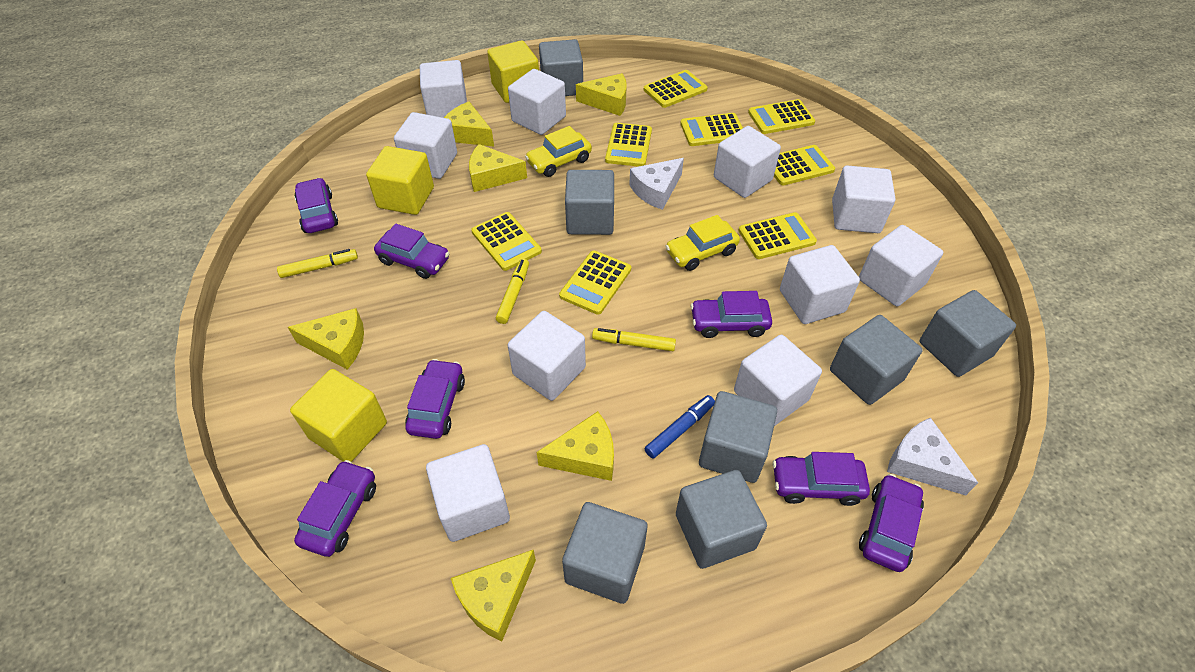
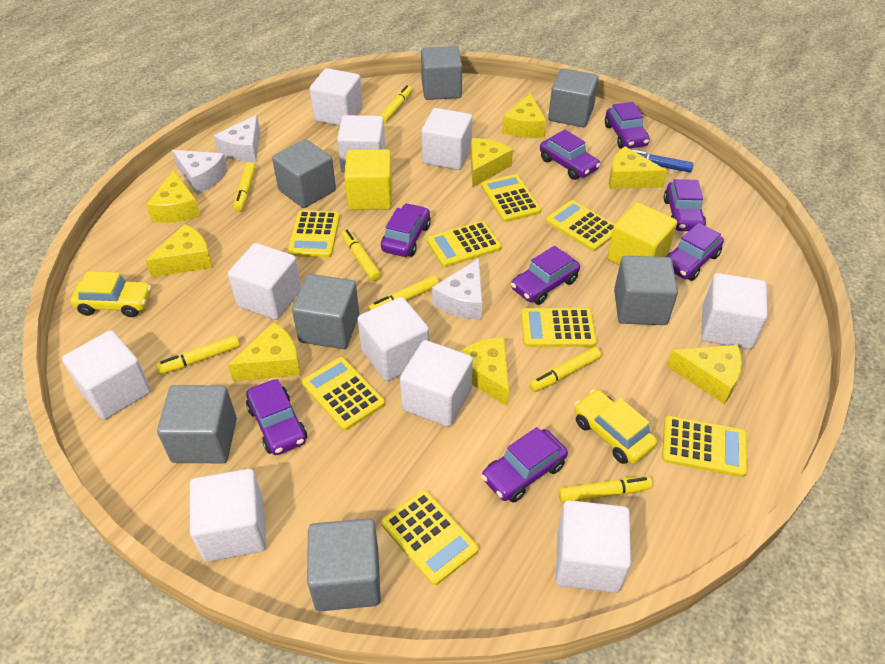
purple car: 7 -> 8
white cheese: 2 -> 3
yellow cheese: 6 -> 8
yellow cube: 3 -> 2
yellow marker: 3 -> 7

